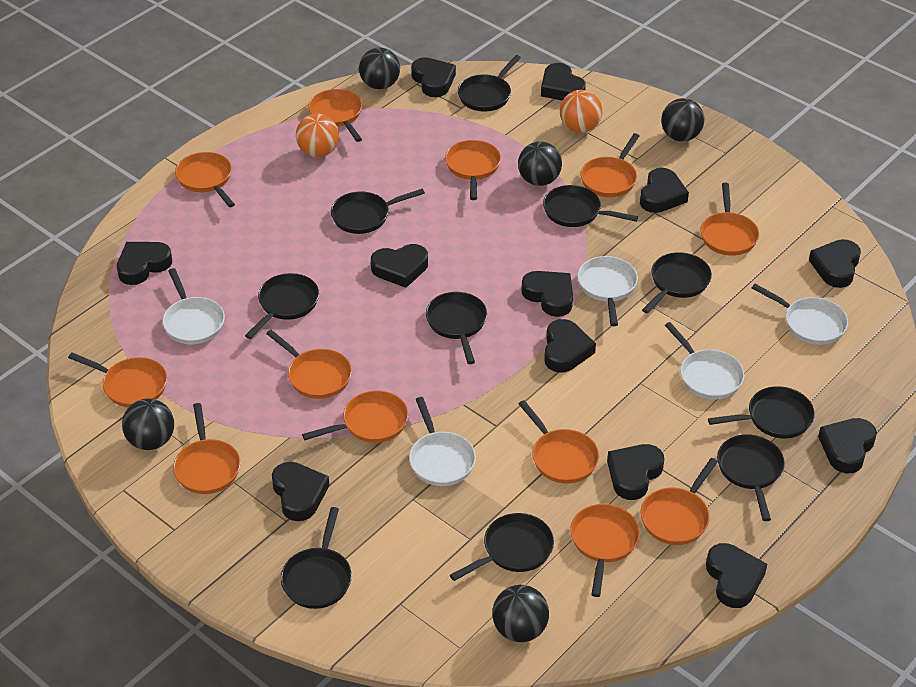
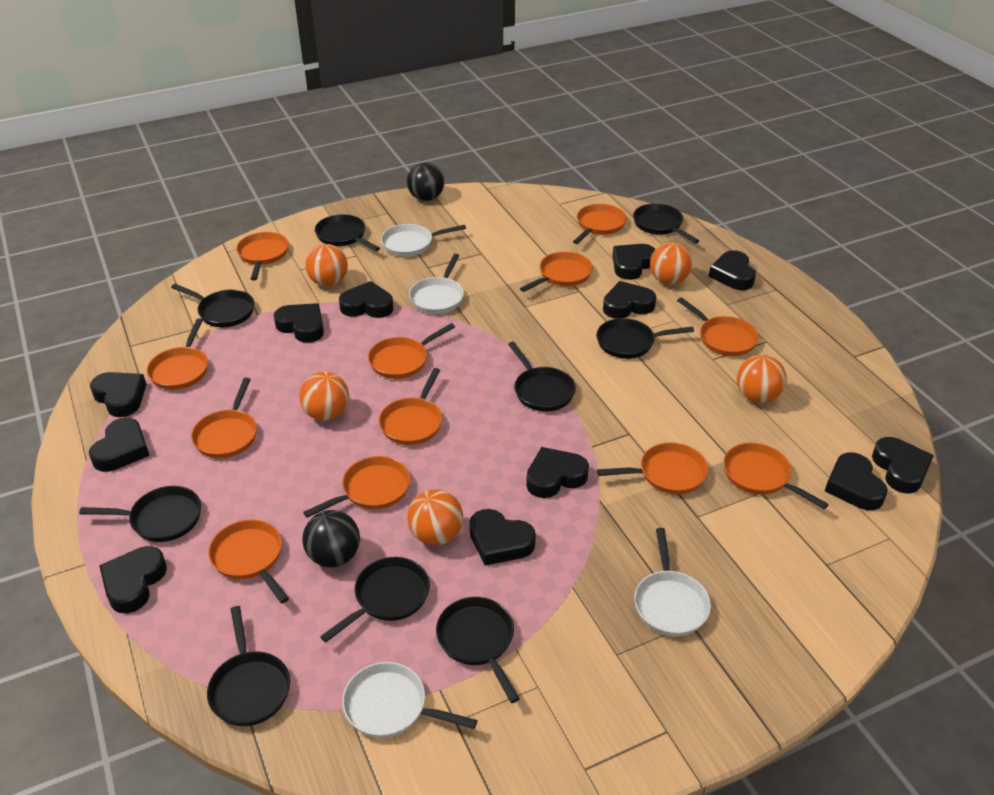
black ball: 5 -> 2
black pan: 10 -> 9
orange ball: 2 -> 5
white pan: 5 -> 4

